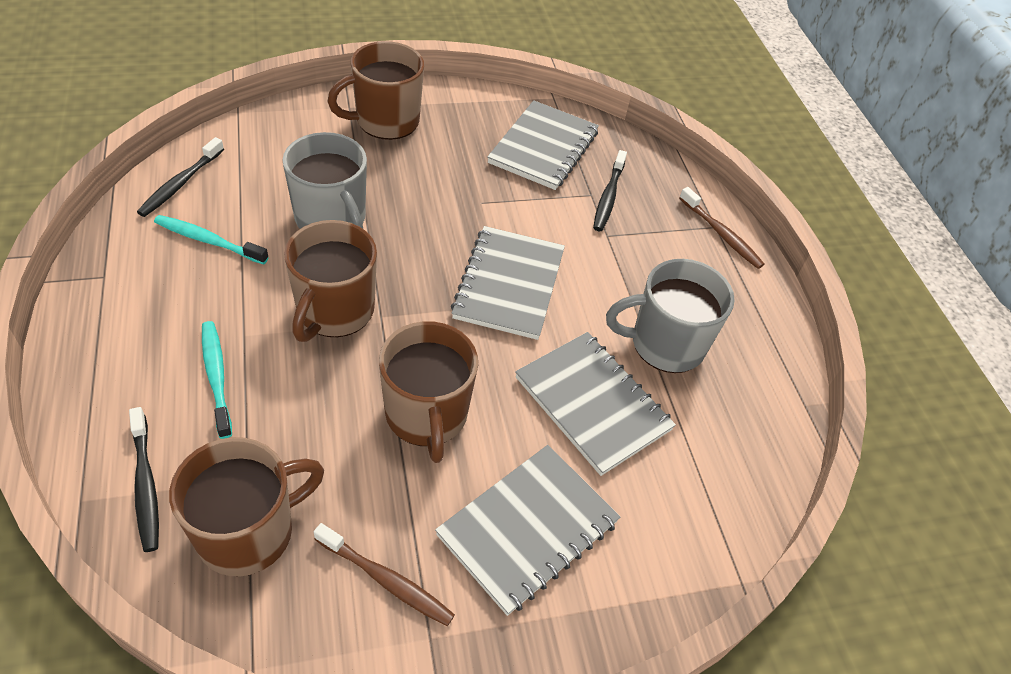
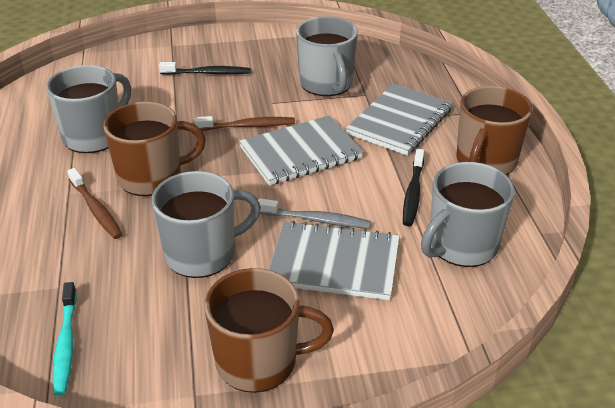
black toothbrush: 3 -> 2
brown mug: 4 -> 3
grey mug: 2 -> 4
grey notebook: 4 -> 3
grey toothbrush: 0 -> 1
turquoise toothbrush: 2 -> 1

